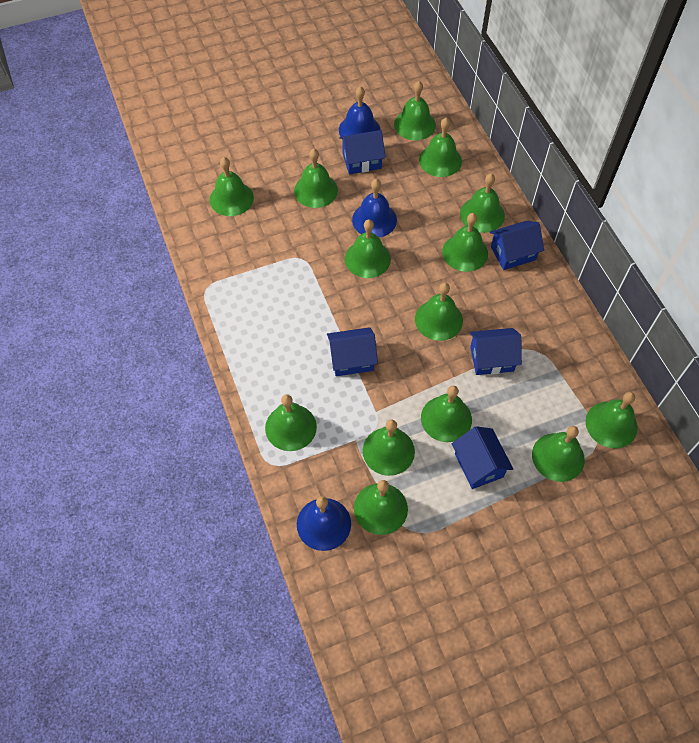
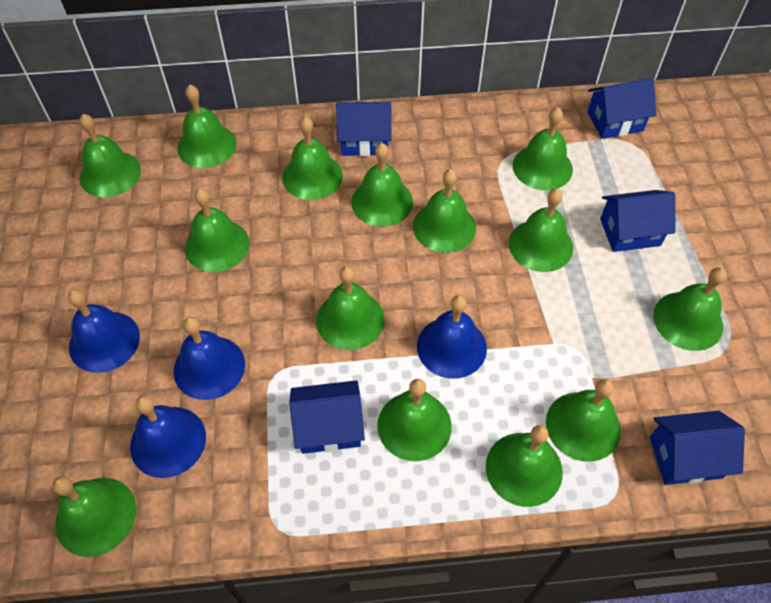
blue bell: 3 -> 4

